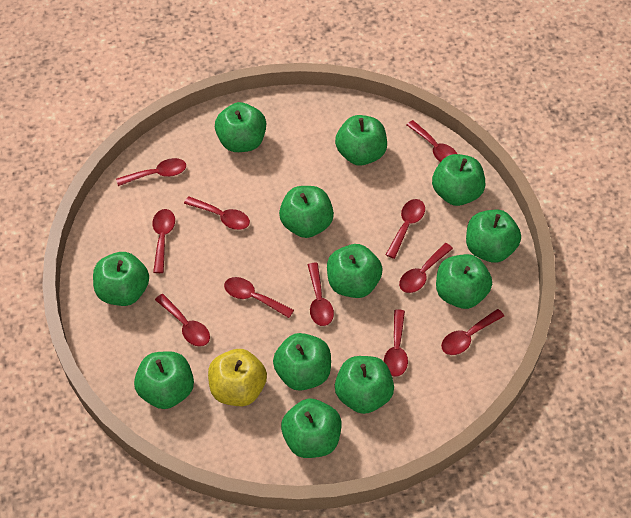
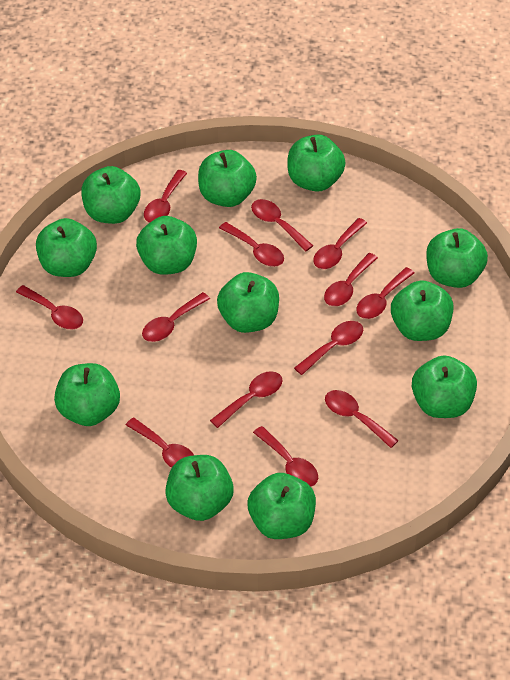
red spoon: 11 -> 13
yellow apple: 1 -> 0

